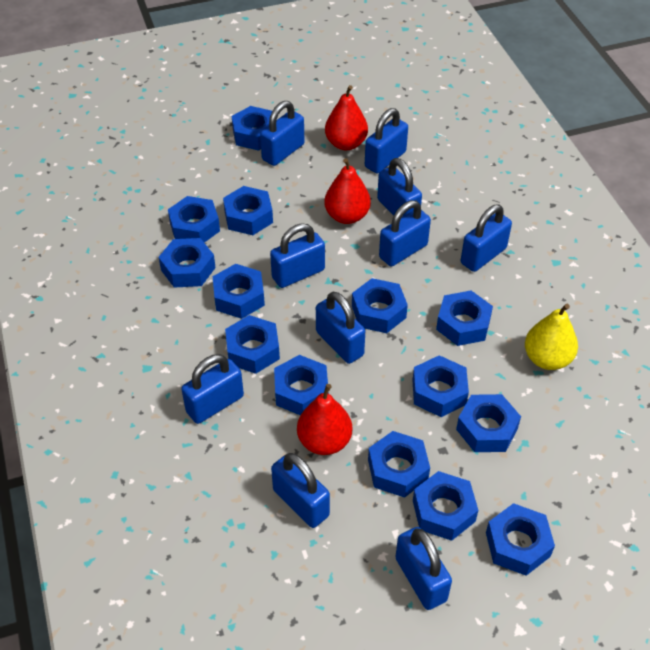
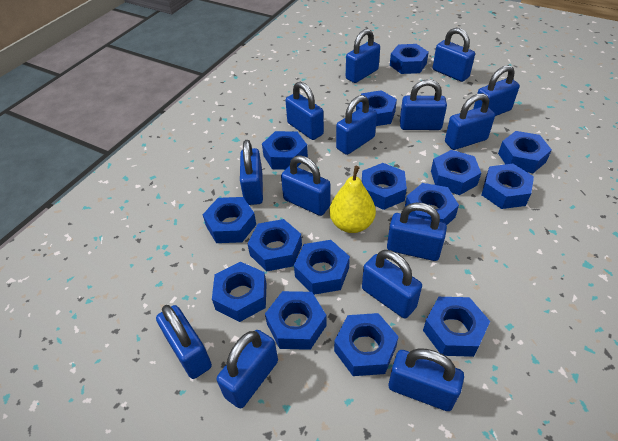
blue nut: 14 -> 15
blue padlock: 10 -> 14
red pear: 3 -> 0

